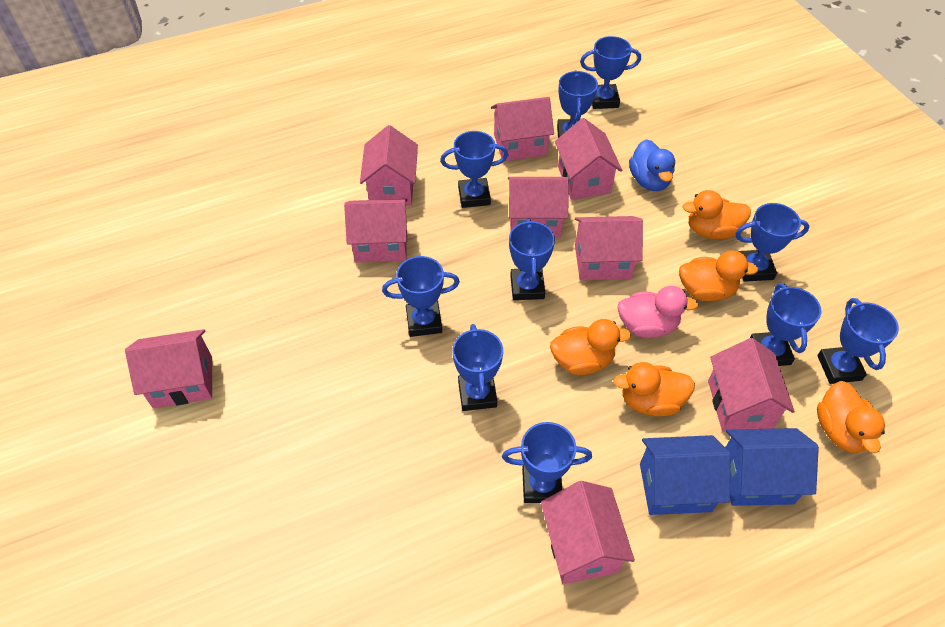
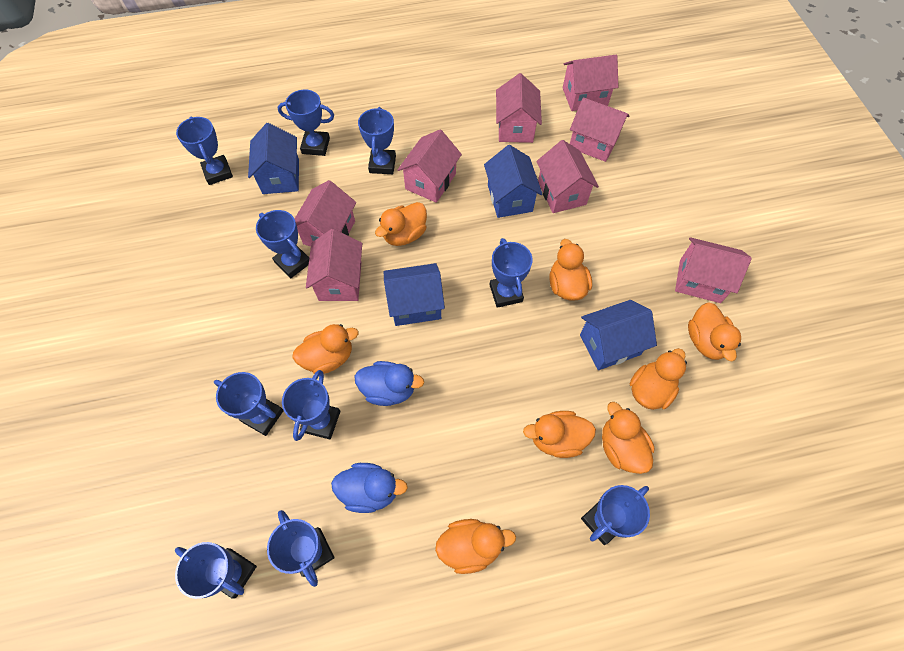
blue duck: 1 -> 2
blue house: 2 -> 4
orange duck: 5 -> 8
pink duck: 1 -> 0
pink house: 9 -> 8

